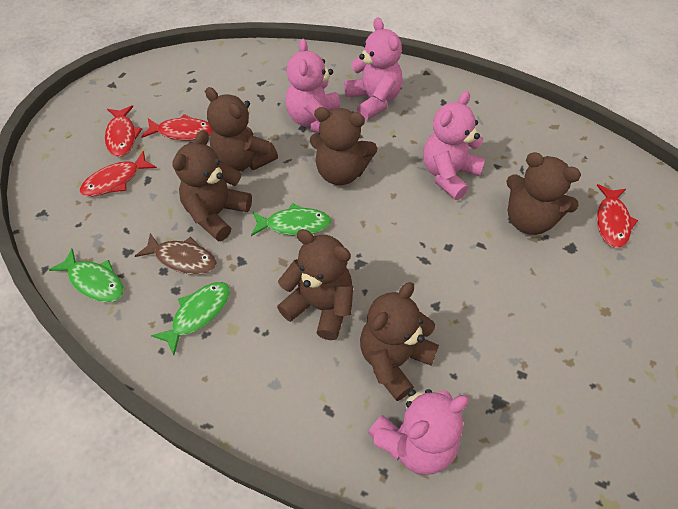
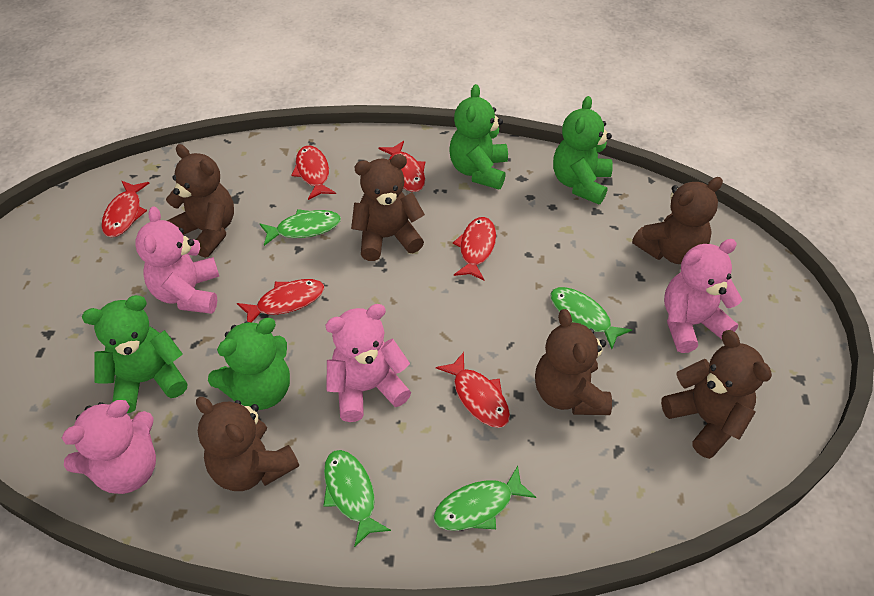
brown fish: 1 -> 0
green fish: 3 -> 4
green teddy bear: 0 -> 4
red fish: 4 -> 6

